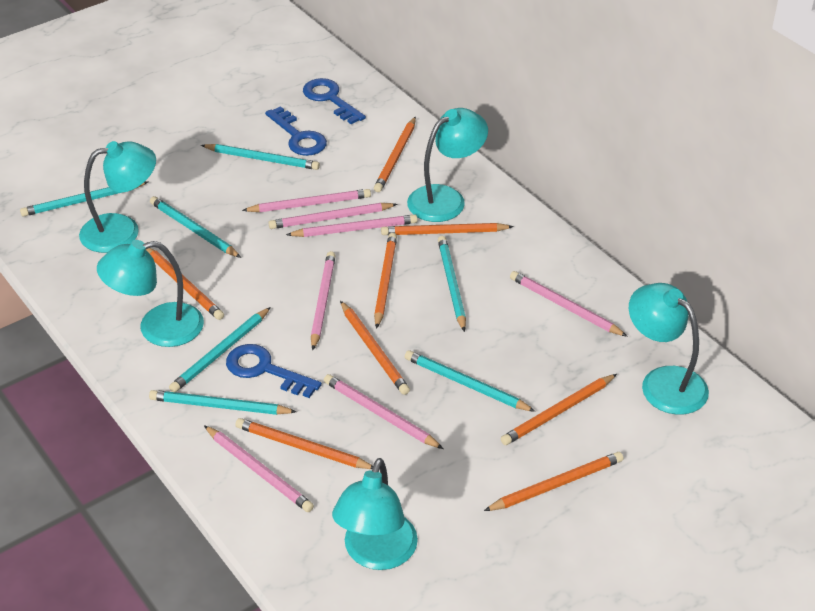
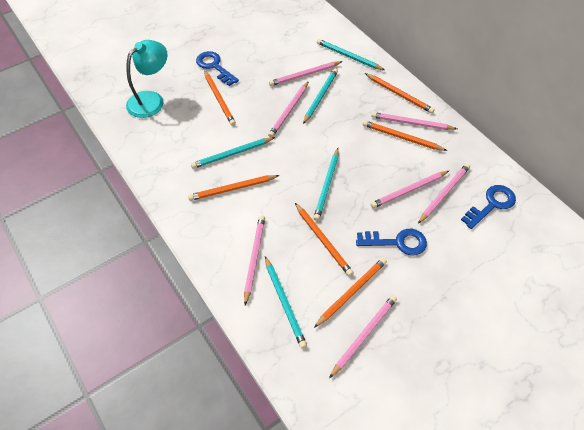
orange pencil: 8 -> 6
turquoise lamp: 5 -> 1
turquoise pencil: 7 -> 5

